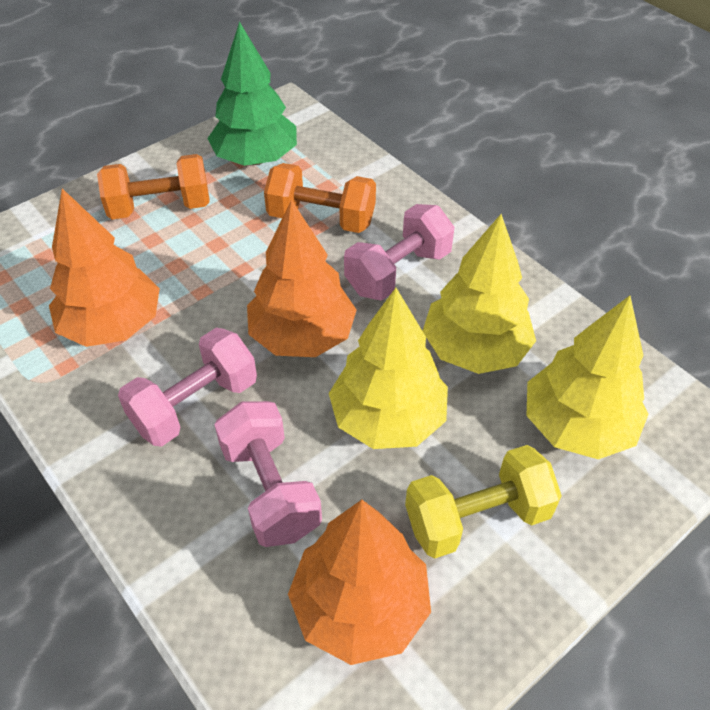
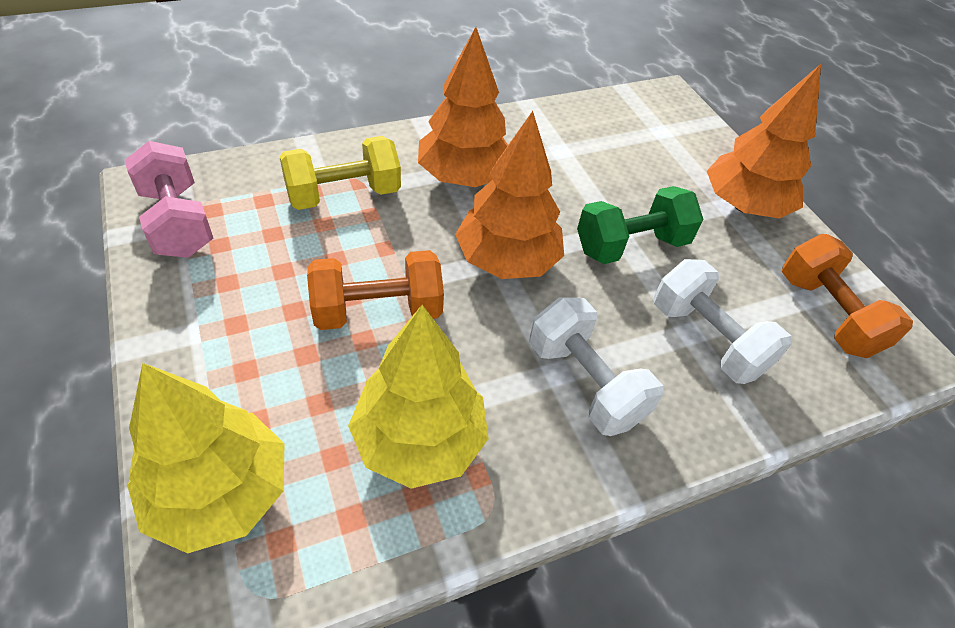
green dumbbell: 0 -> 1
green tree: 1 -> 0
pink dumbbell: 3 -> 1
white dumbbell: 0 -> 2
yellow tree: 3 -> 2

